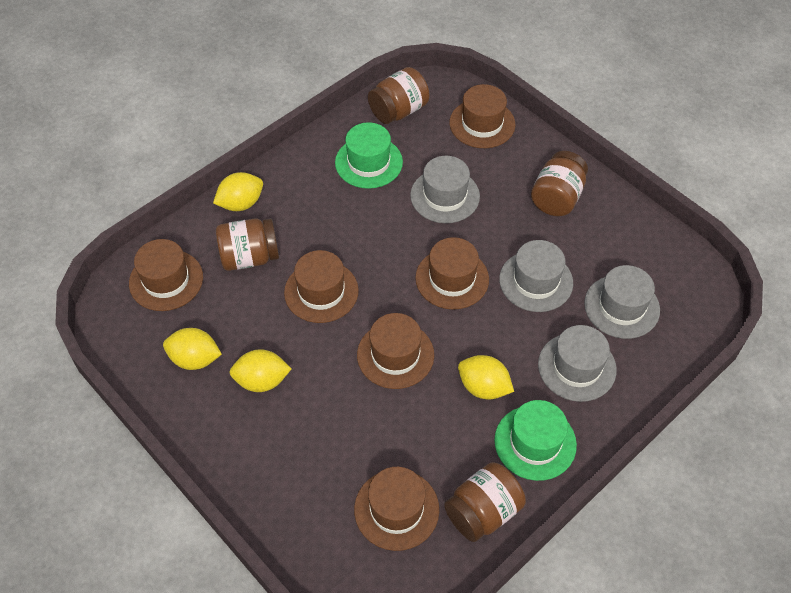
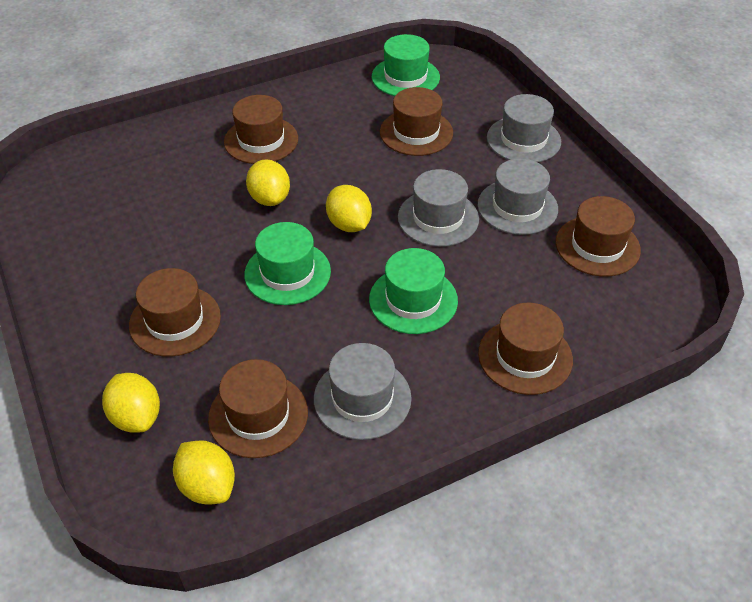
brown jar: 4 -> 0
green hat: 2 -> 3

